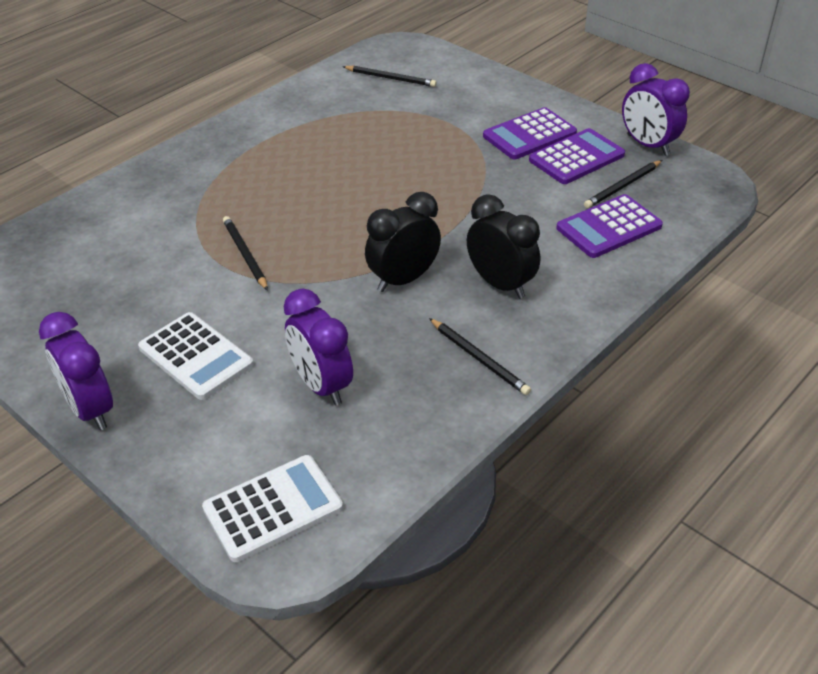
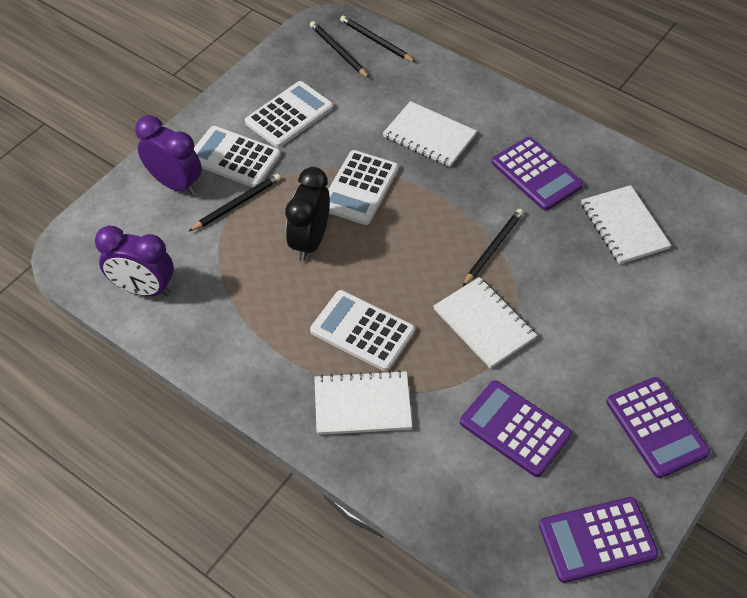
black clock: 2 -> 1
purple calculator: 3 -> 4
purple clock: 3 -> 2
white calculator: 2 -> 4
white notebook: 0 -> 4

